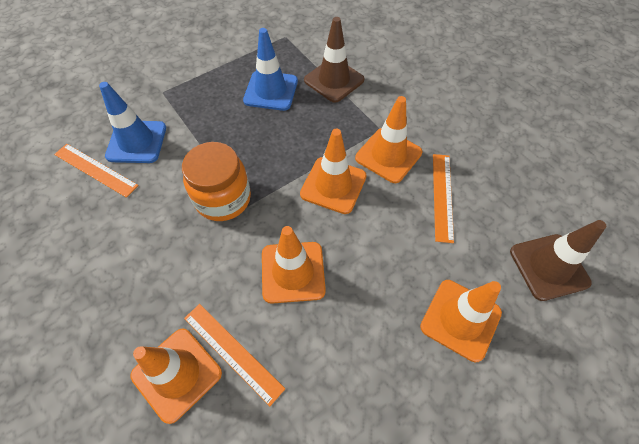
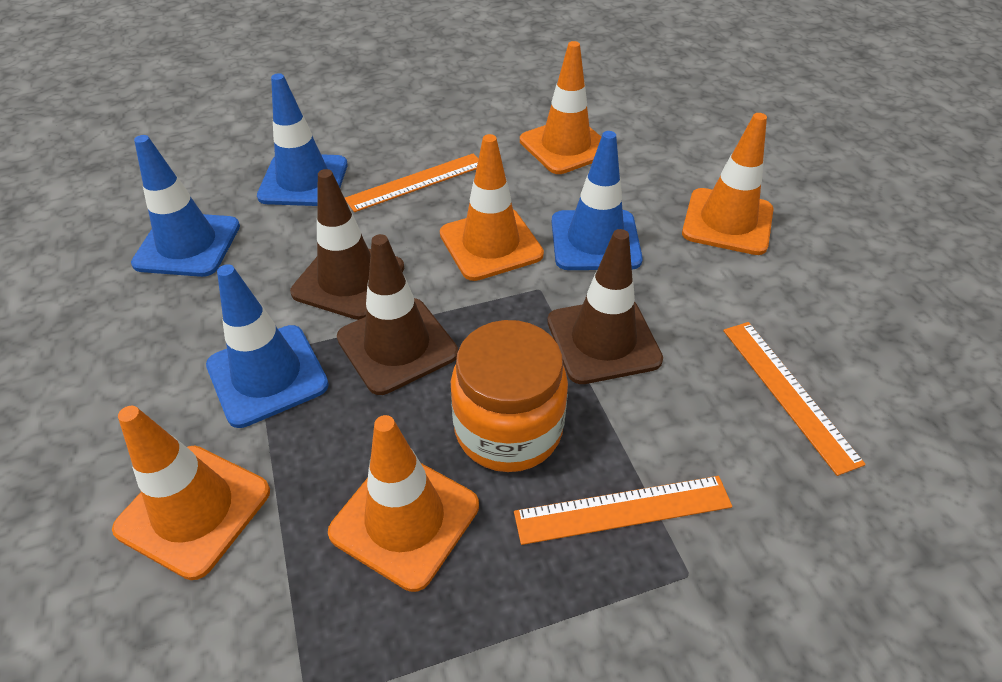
blue traffic cone: 2 -> 4
brown traffic cone: 2 -> 3

